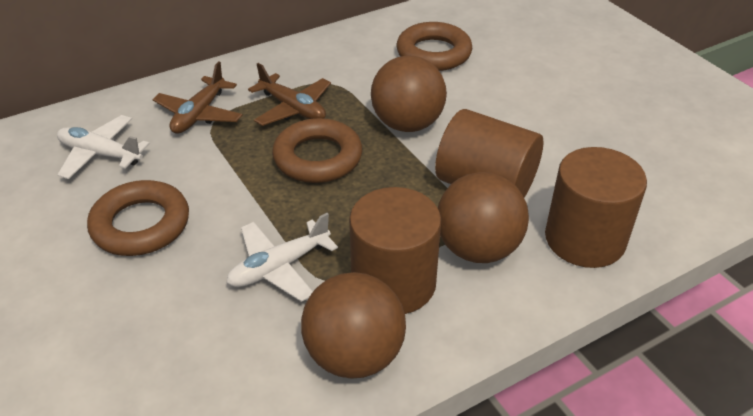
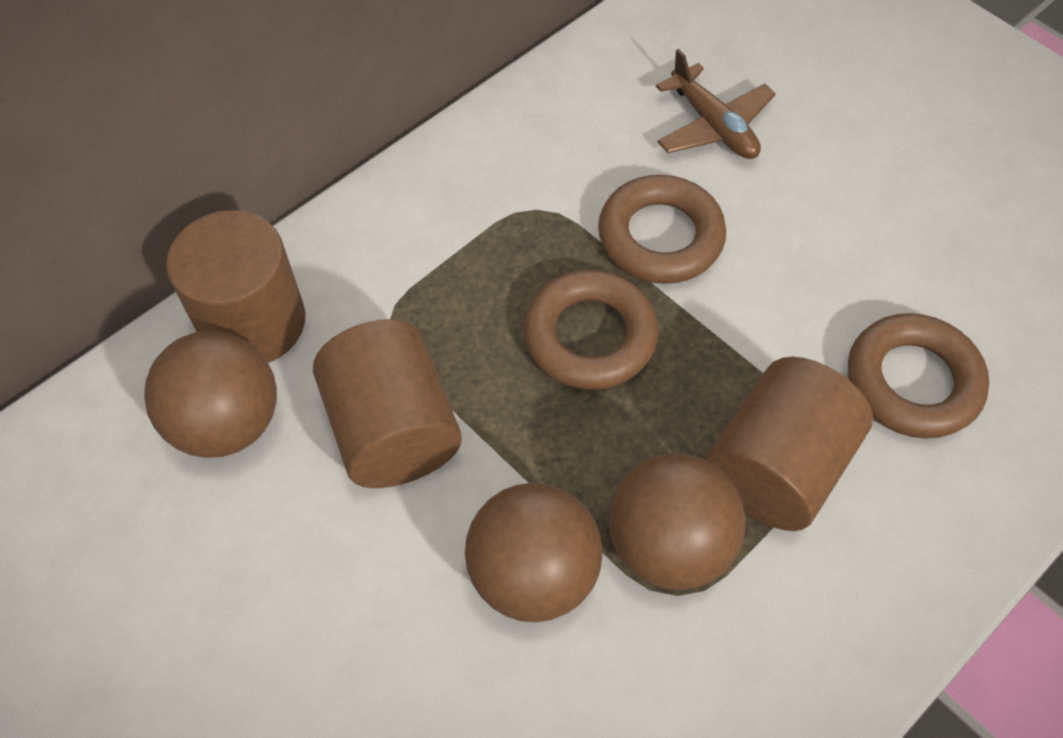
brown plane: 2 -> 1
white plane: 2 -> 0

